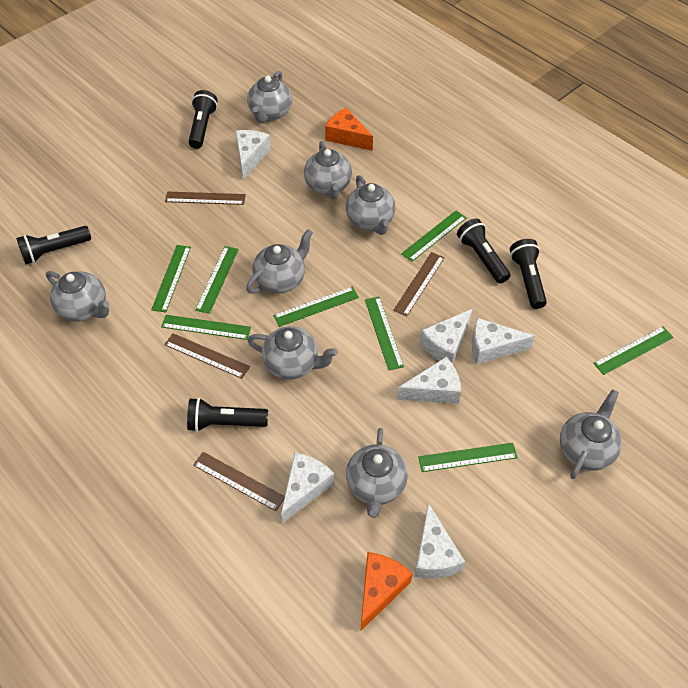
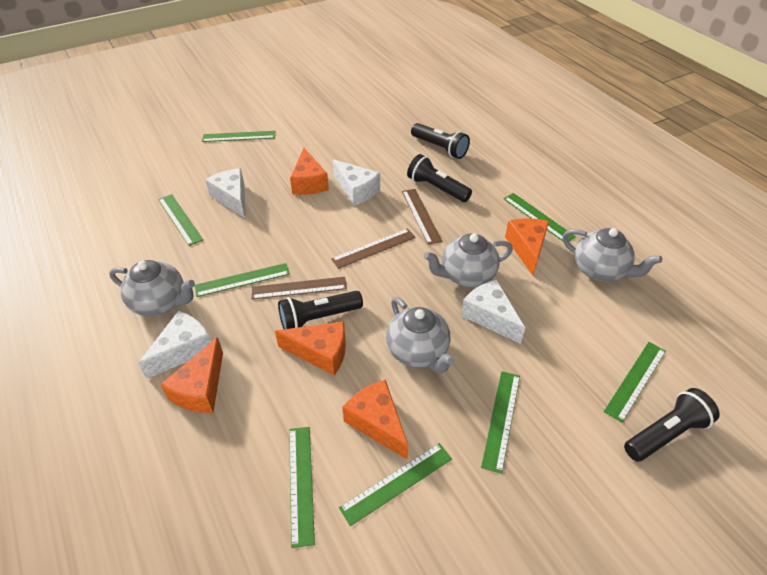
black flashlight: 5 -> 4
brown ruler: 4 -> 3
grey teapot: 8 -> 4
orange cheese: 2 -> 5
white cheese: 6 -> 4

